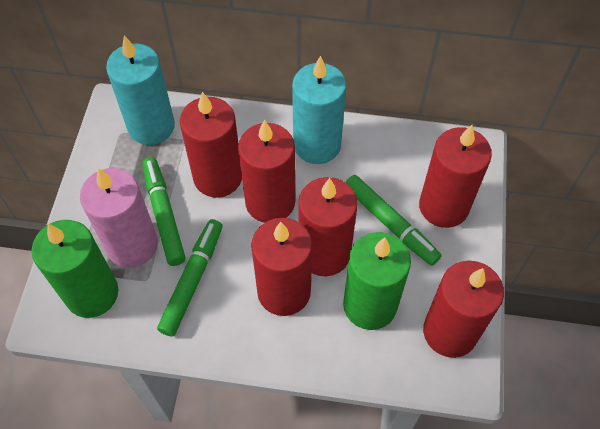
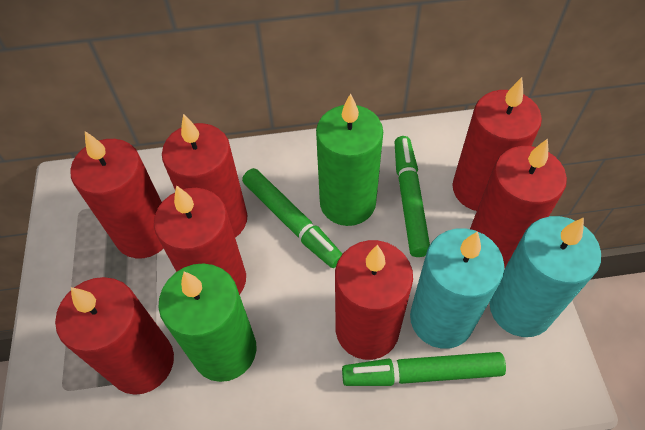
pink candle: 1 -> 0
red candle: 6 -> 7

